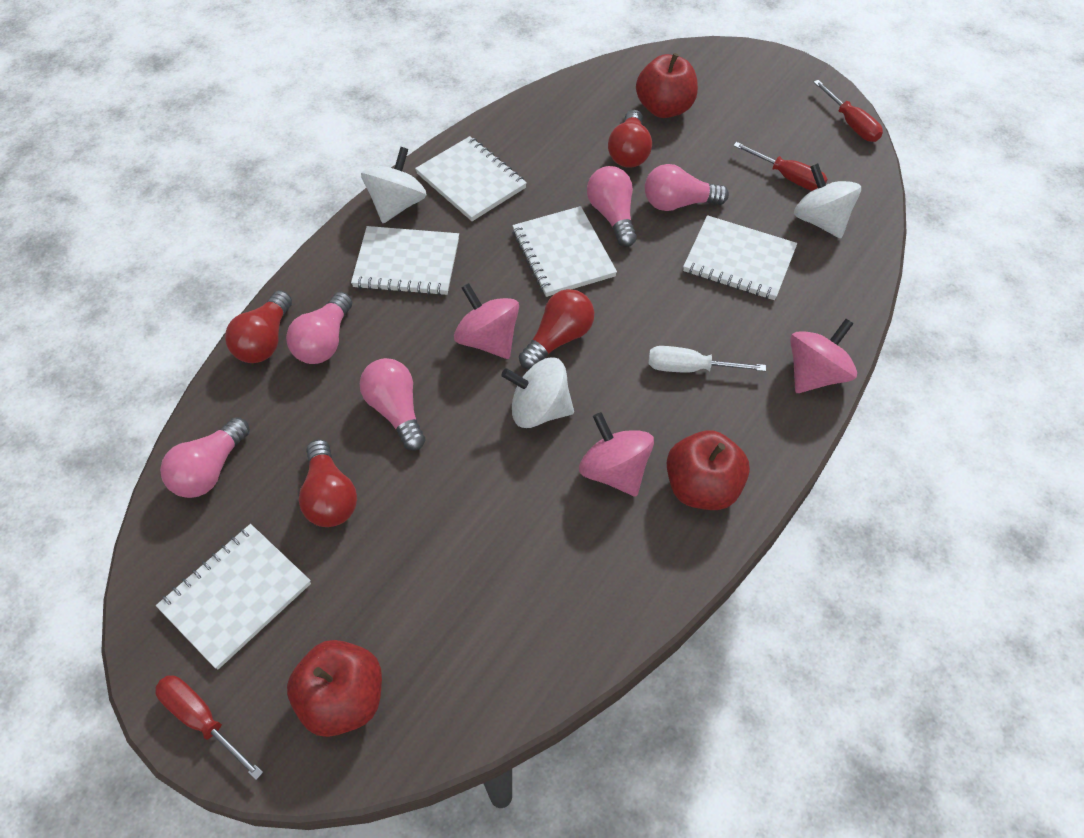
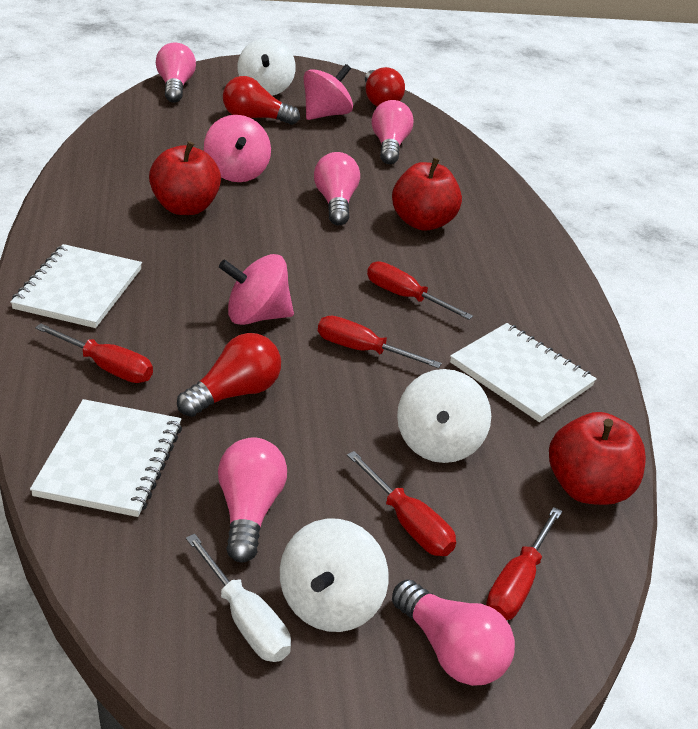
red light bulb: 4 -> 3
red screwdriver: 3 -> 5
white notebook: 5 -> 3

